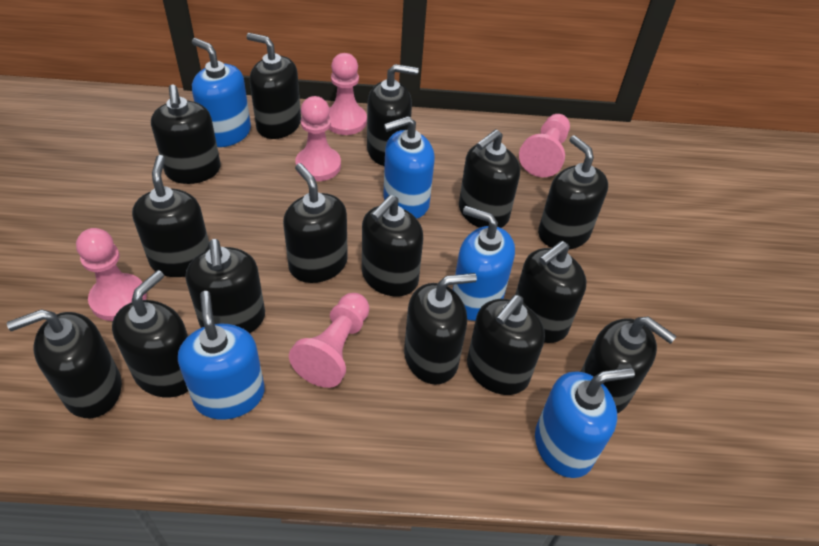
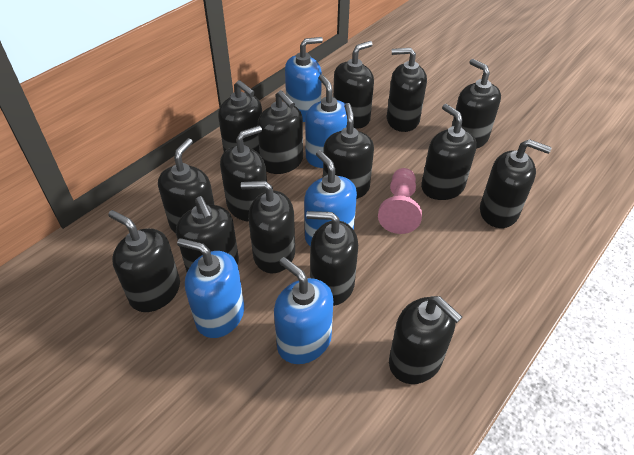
pink pawn: 5 -> 1

